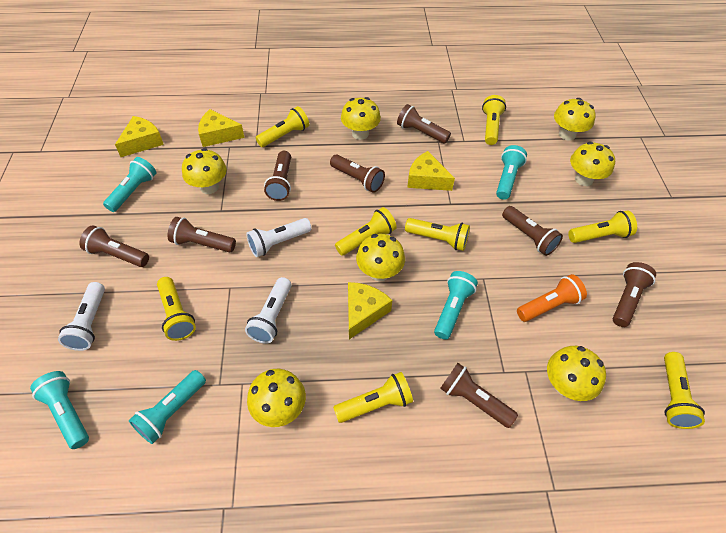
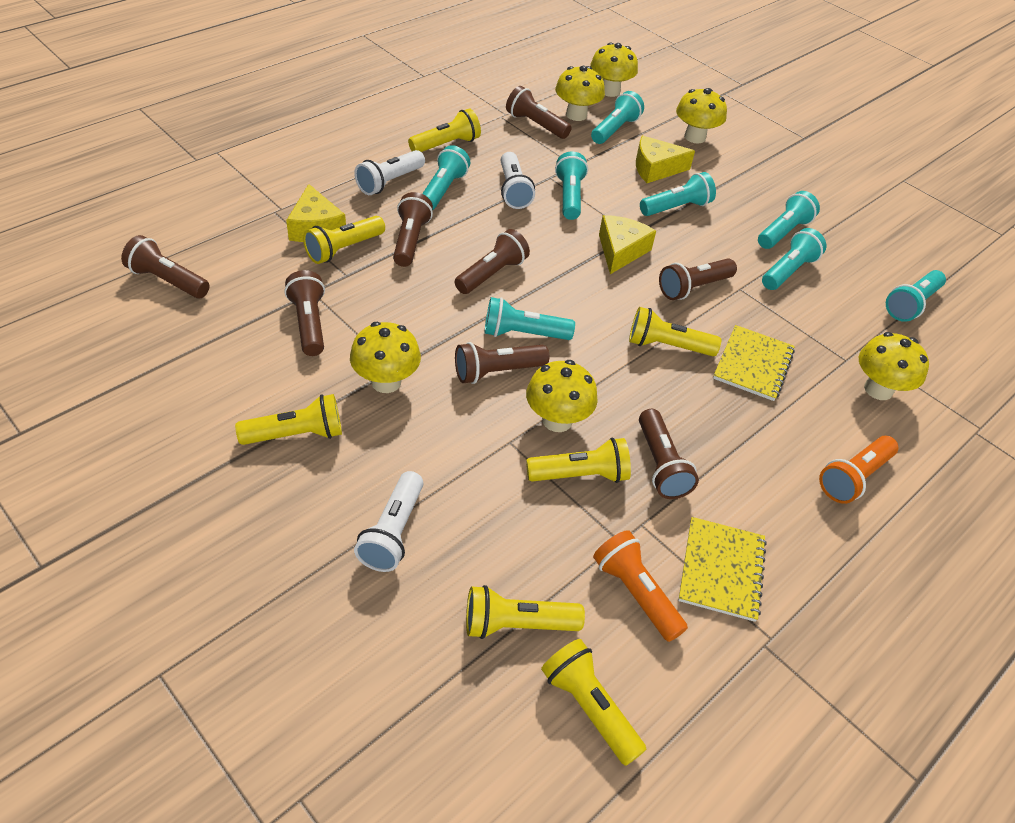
orange flashlight: 1 -> 2
turquoise flashlight: 5 -> 8
yellow cheese: 4 -> 3
yellow flashlight: 8 -> 7
yellow mushroom: 7 -> 6
yellow notebook: 0 -> 2

